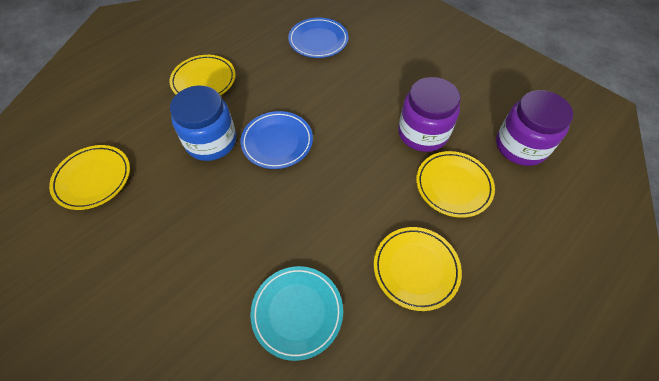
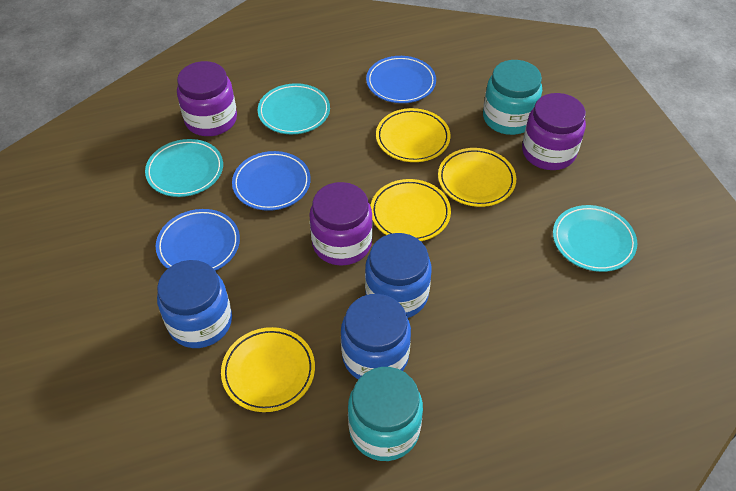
blue jar: 1 -> 3
blue plate: 2 -> 3
purple jar: 2 -> 3
turquoise jar: 0 -> 2
turquoise plate: 1 -> 3

